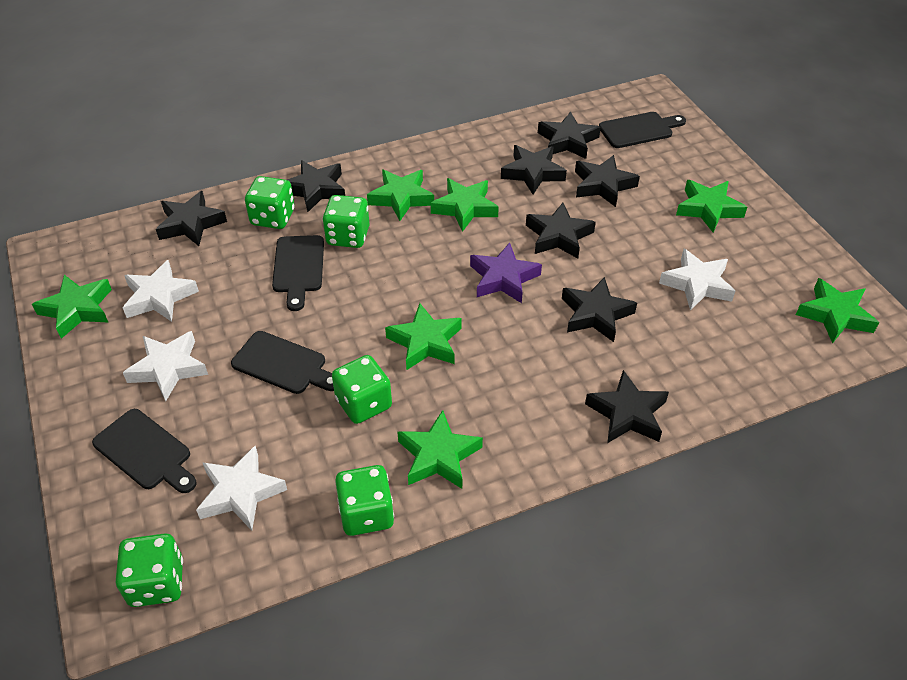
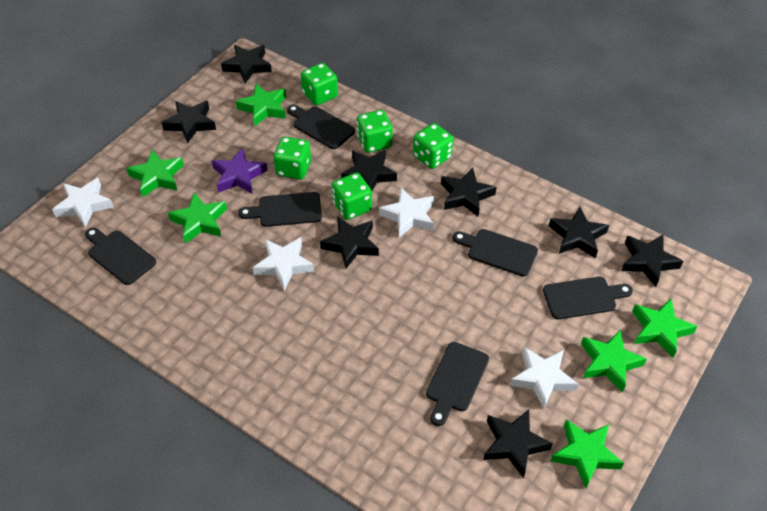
black cutting board: 4 -> 6
green star: 7 -> 6

